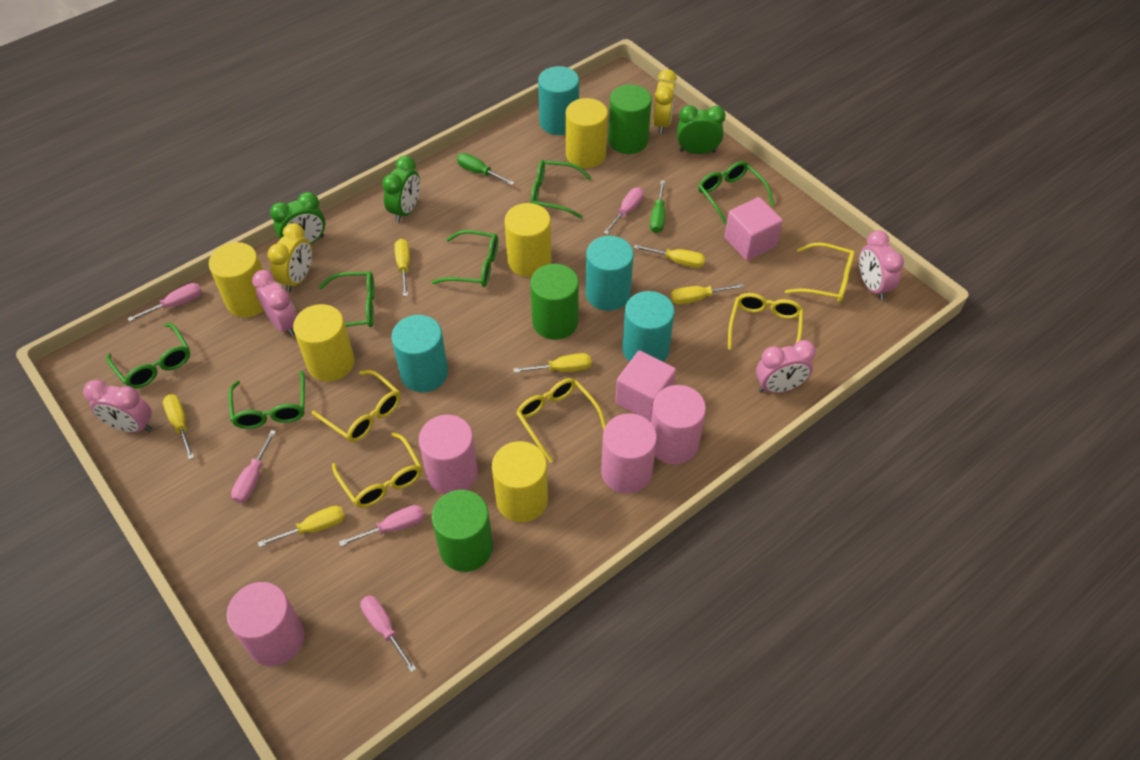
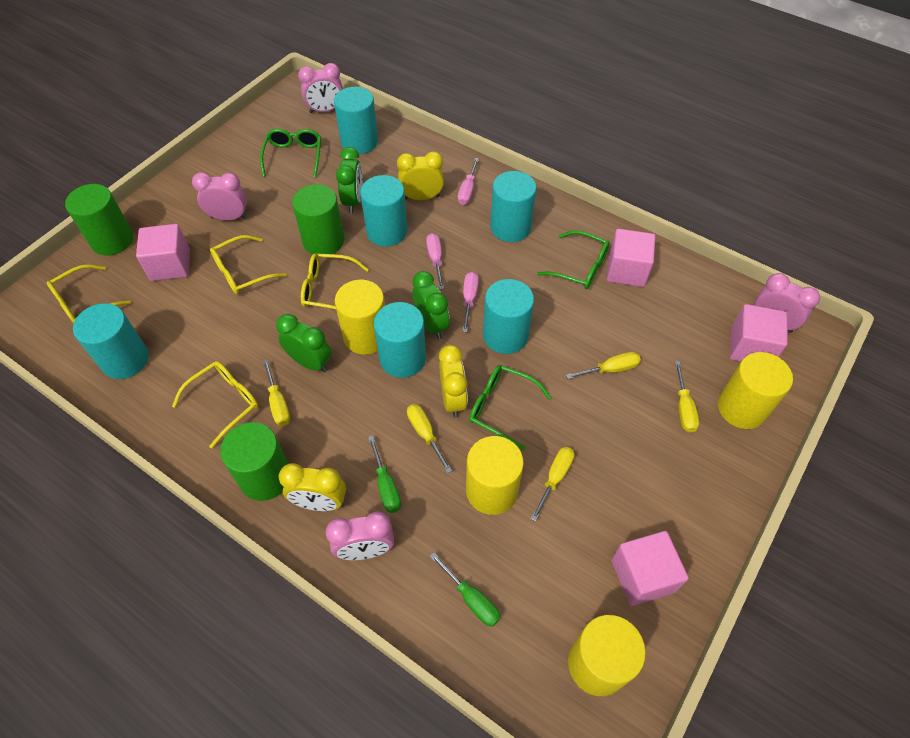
green glasses: 6 -> 3
pink cube: 2 -> 4
pink cylinder: 4 -> 0
pink screwdriver: 5 -> 3
turquoise cylinder: 4 -> 6
yellow clock: 2 -> 3
yellow cylinder: 5 -> 4
yellow glasses: 5 -> 4
yellow screwdriver: 6 -> 5

